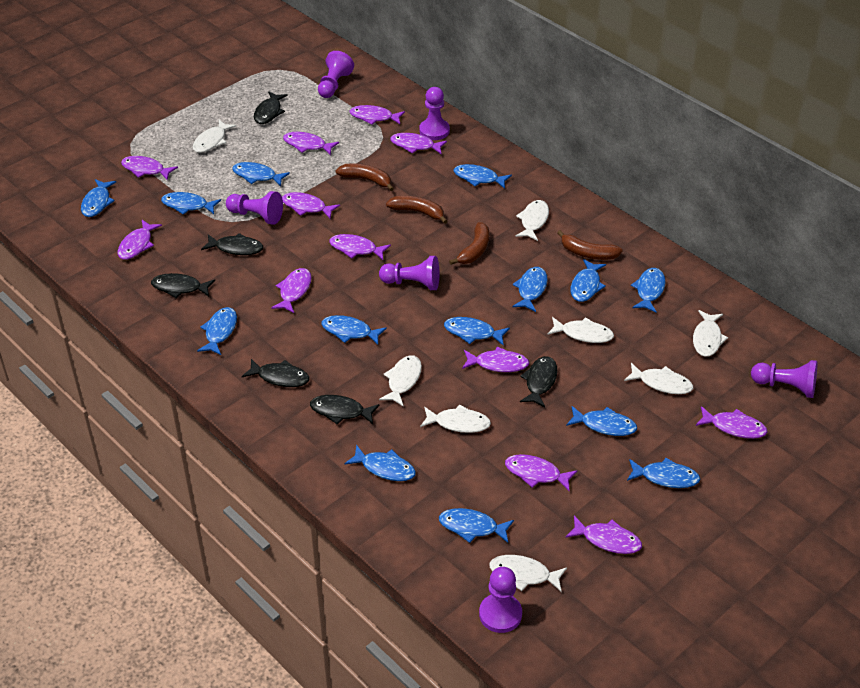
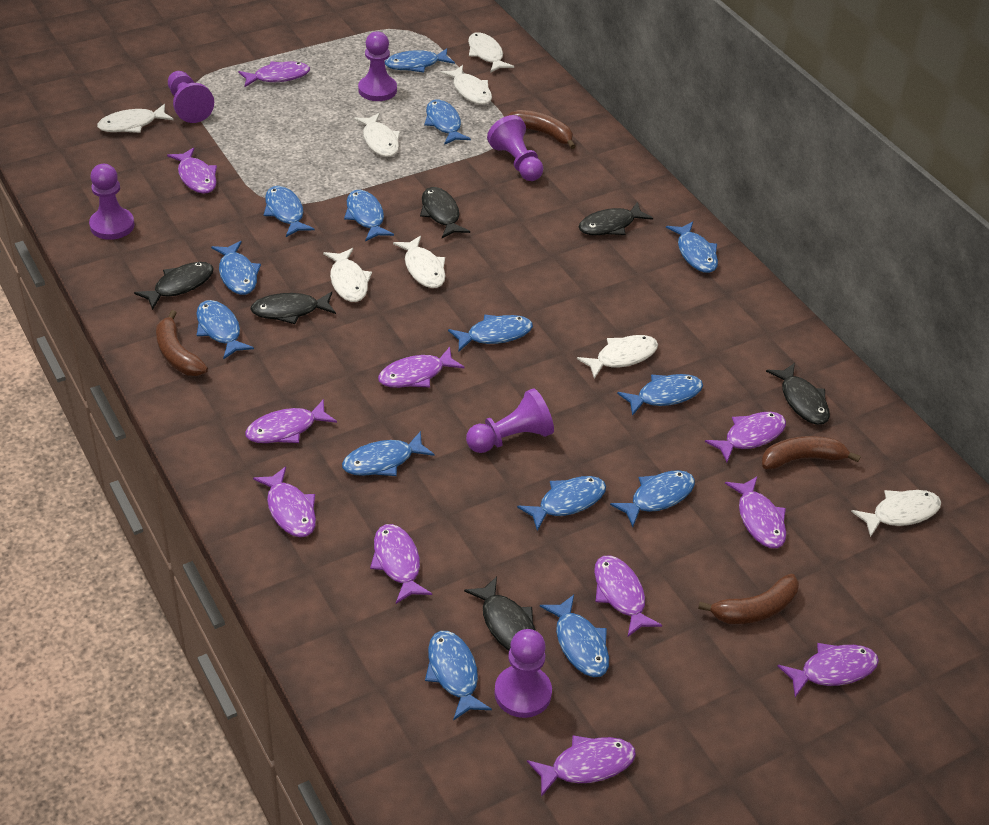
purple fish: 12 -> 11

